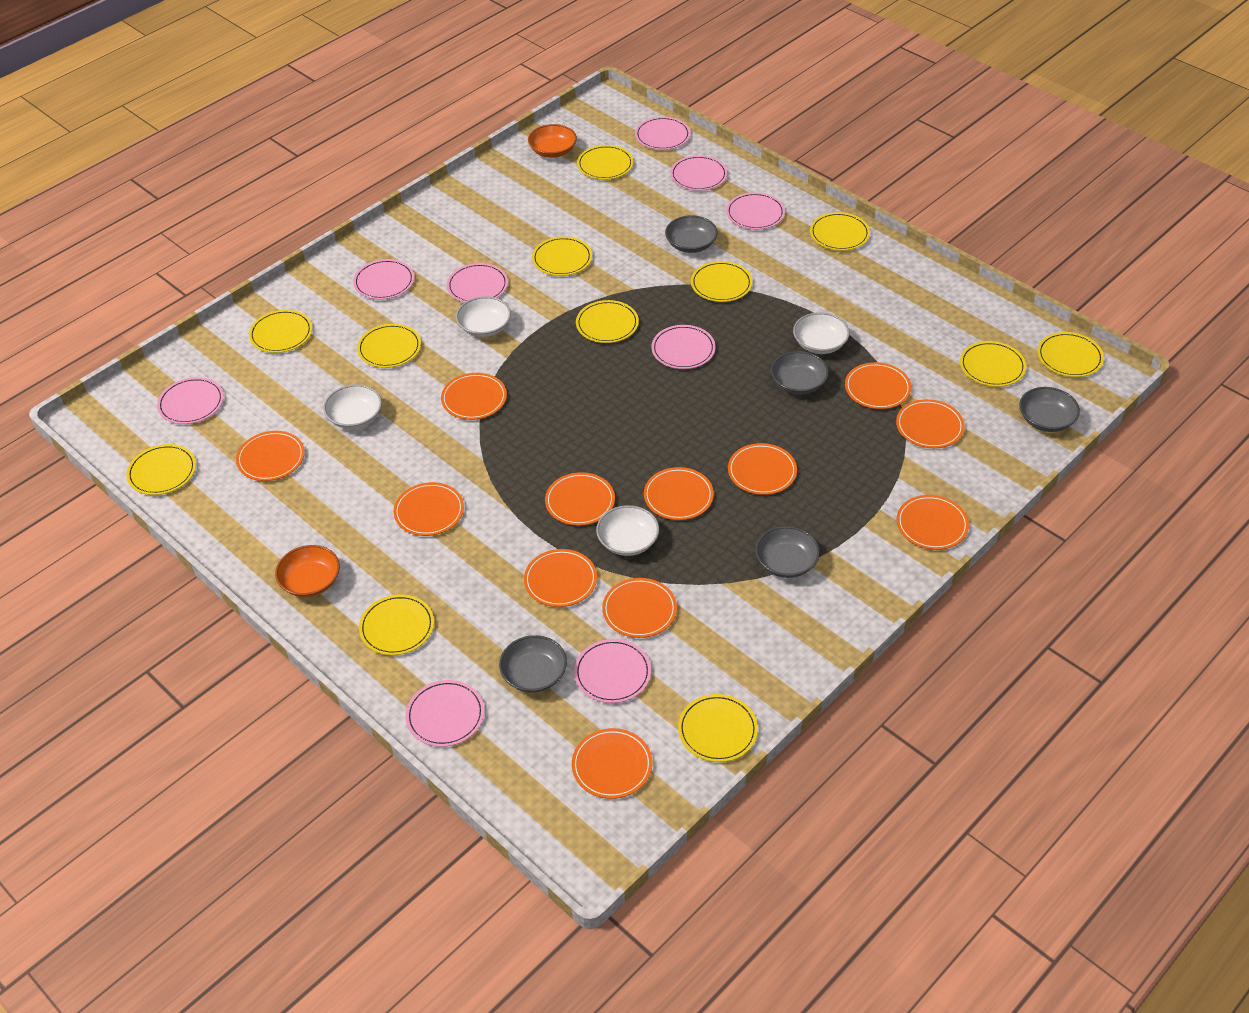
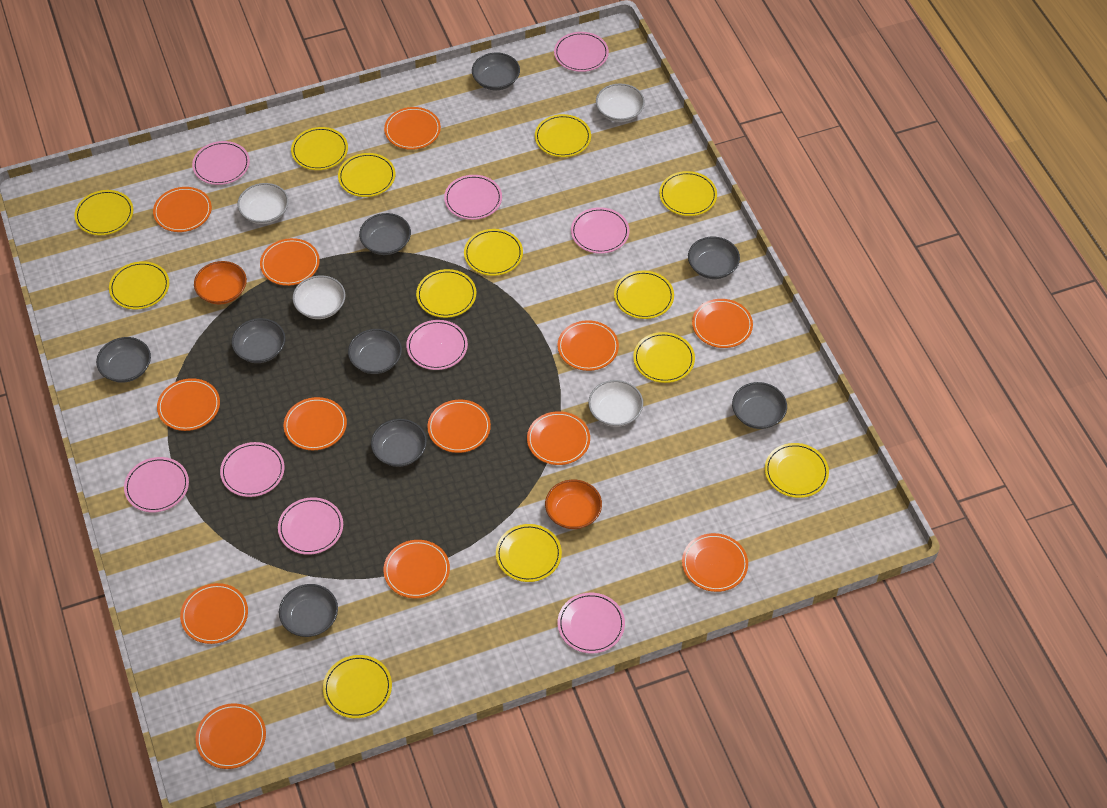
grey bowl: 5 -> 9
orange plate: 12 -> 13
yellow plate: 12 -> 13

